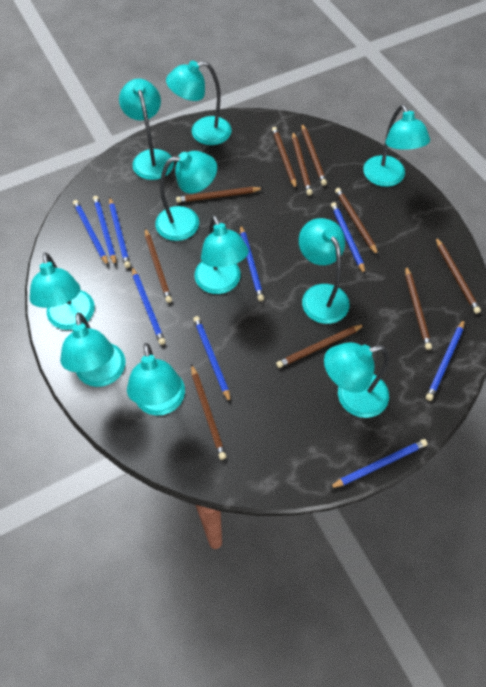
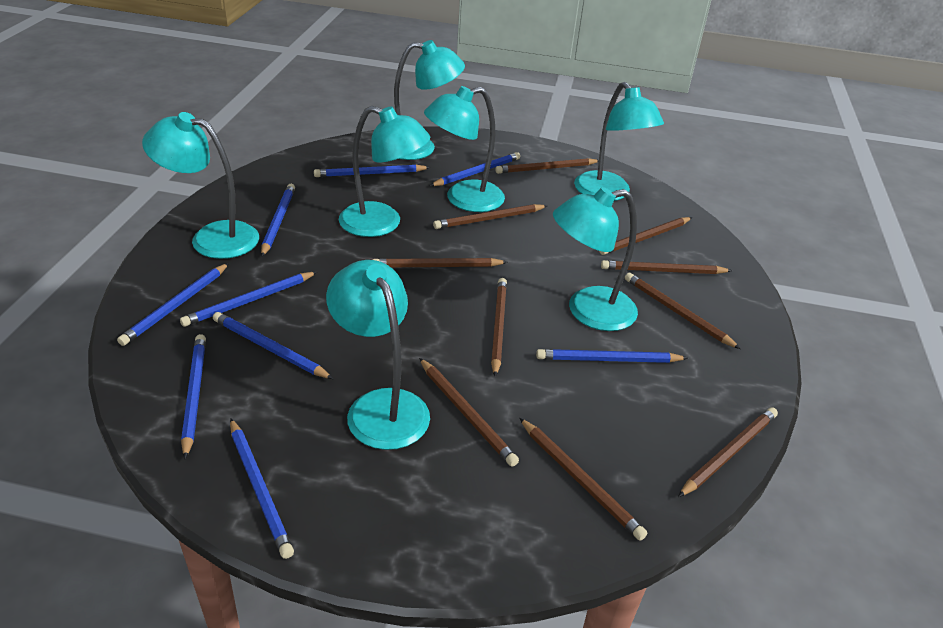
turquoise lamp: 10 -> 7

